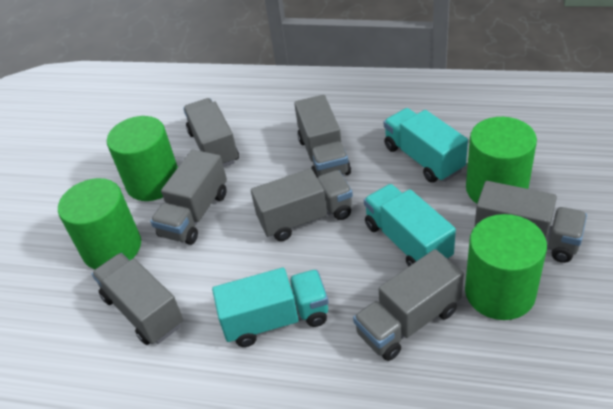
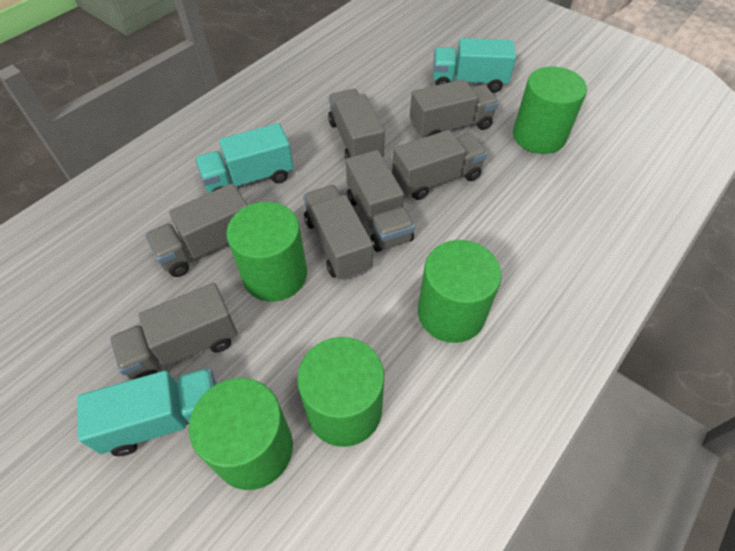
green cylinder: 4 -> 5

